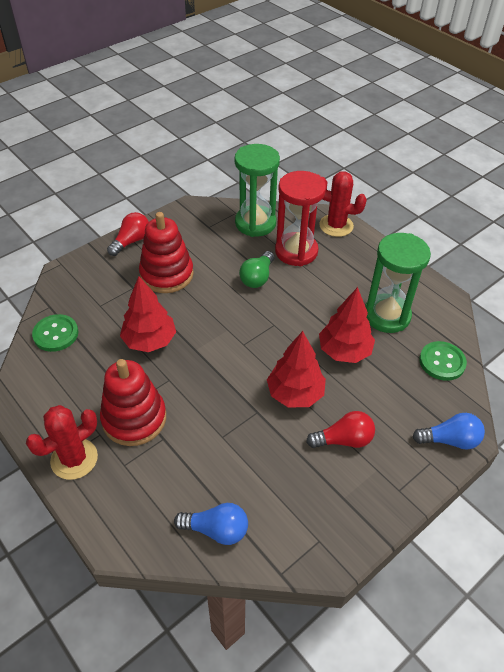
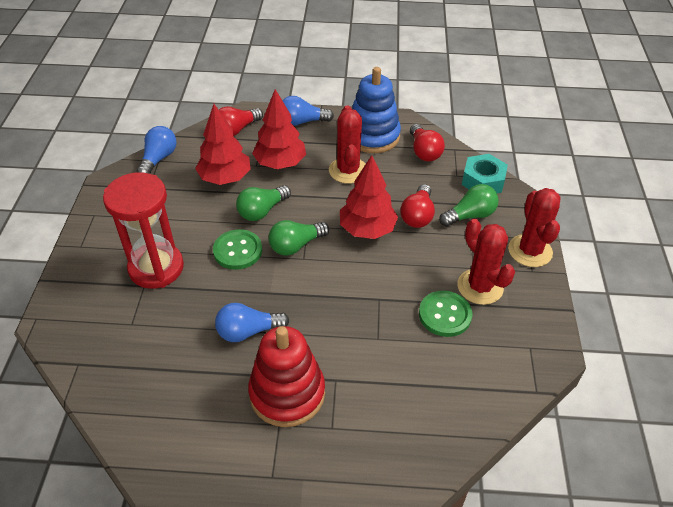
blue light bulb: 2 -> 3
blue stacking toy: 0 -> 1
green hourglass: 2 -> 0
green light bulb: 1 -> 3
red cactus: 2 -> 3
red light bulb: 2 -> 3
red stacking toy: 2 -> 1
turquoise nut: 0 -> 1

